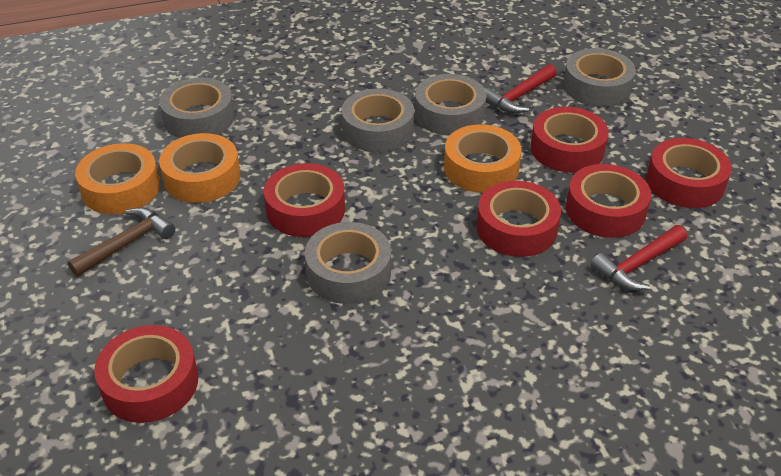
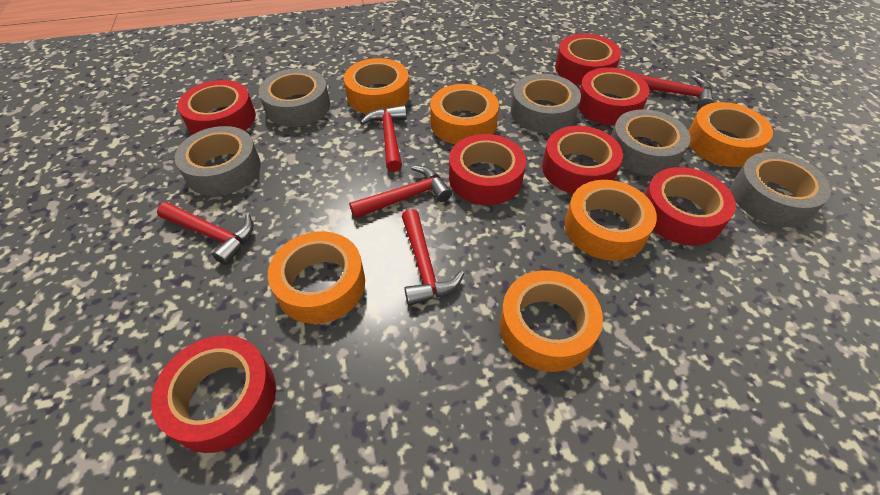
brown hammer: 1 -> 0
orange tape: 3 -> 6
red hammer: 2 -> 5
red tape: 6 -> 7

